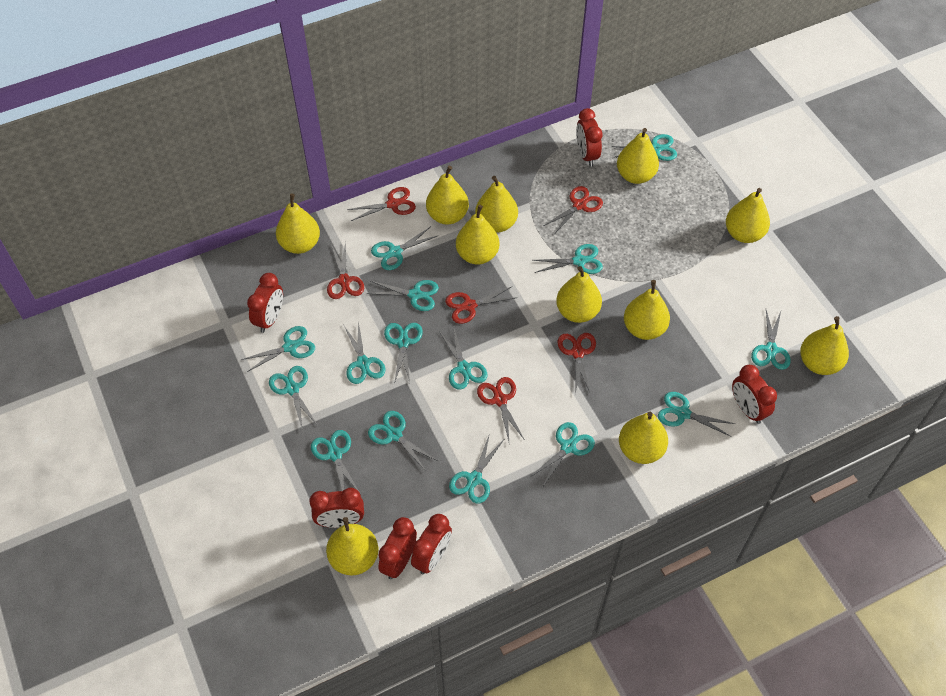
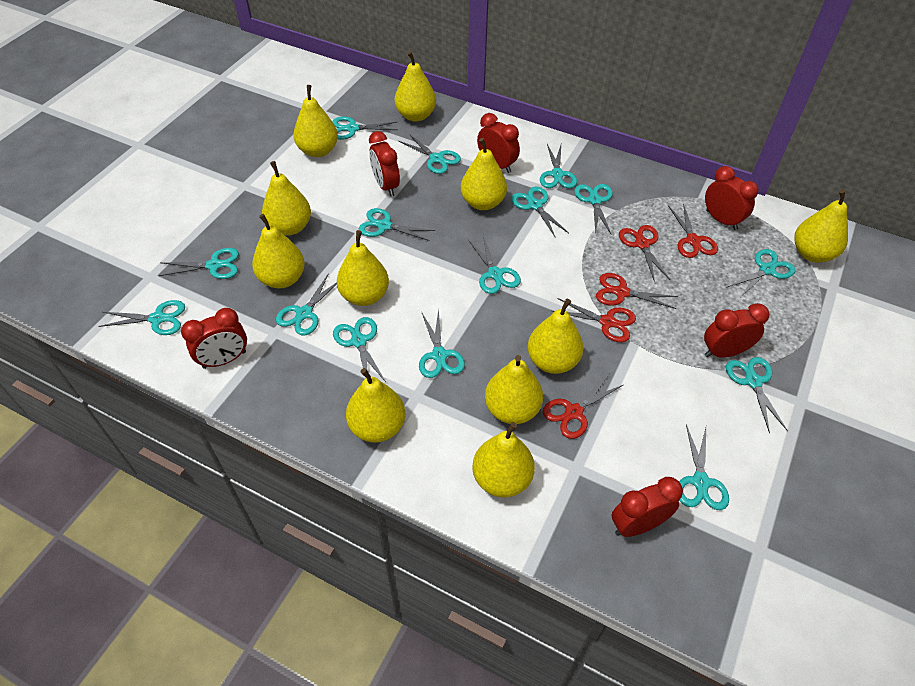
red scissors: 6 -> 5

